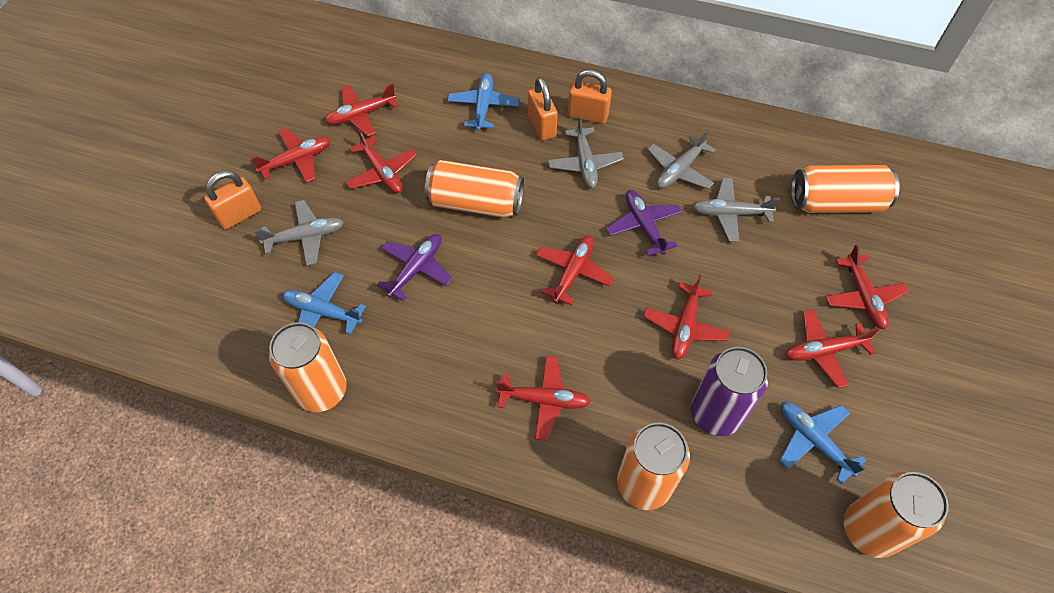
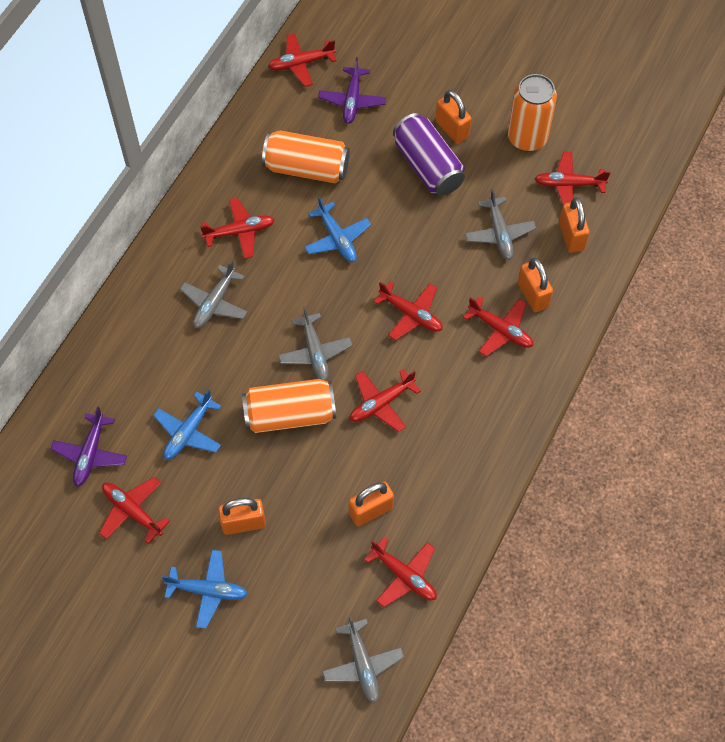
orange can: 5 -> 3
orange padlock: 3 -> 5

